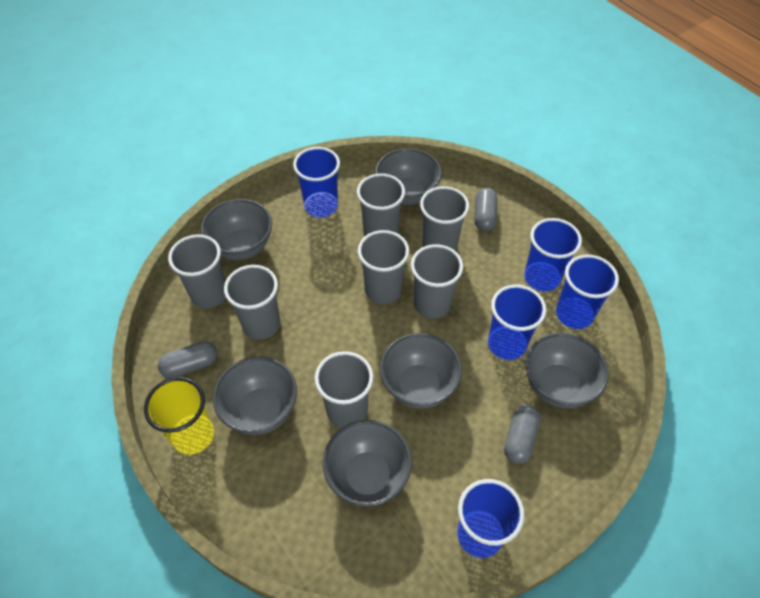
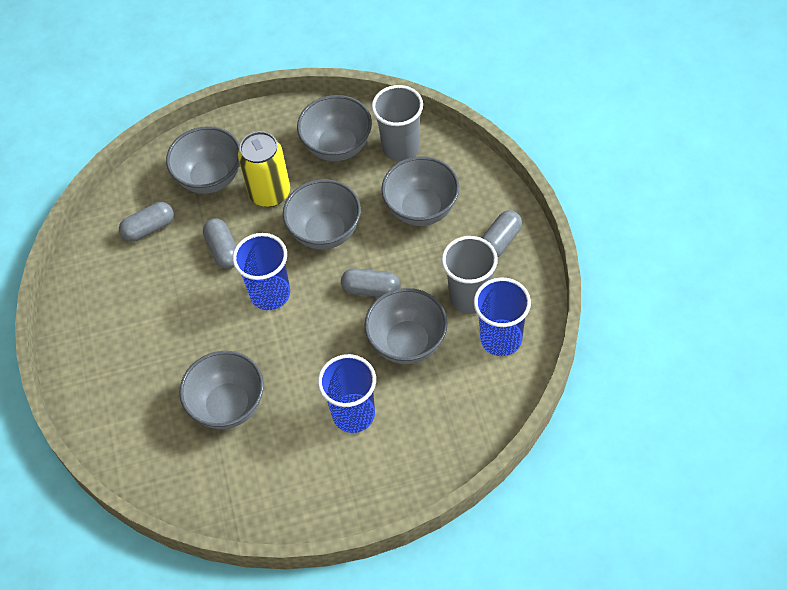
blue cup: 5 -> 3
grey capsule: 3 -> 4
grey cup: 7 -> 2
yellow can: 0 -> 1
yellow cup: 1 -> 0

